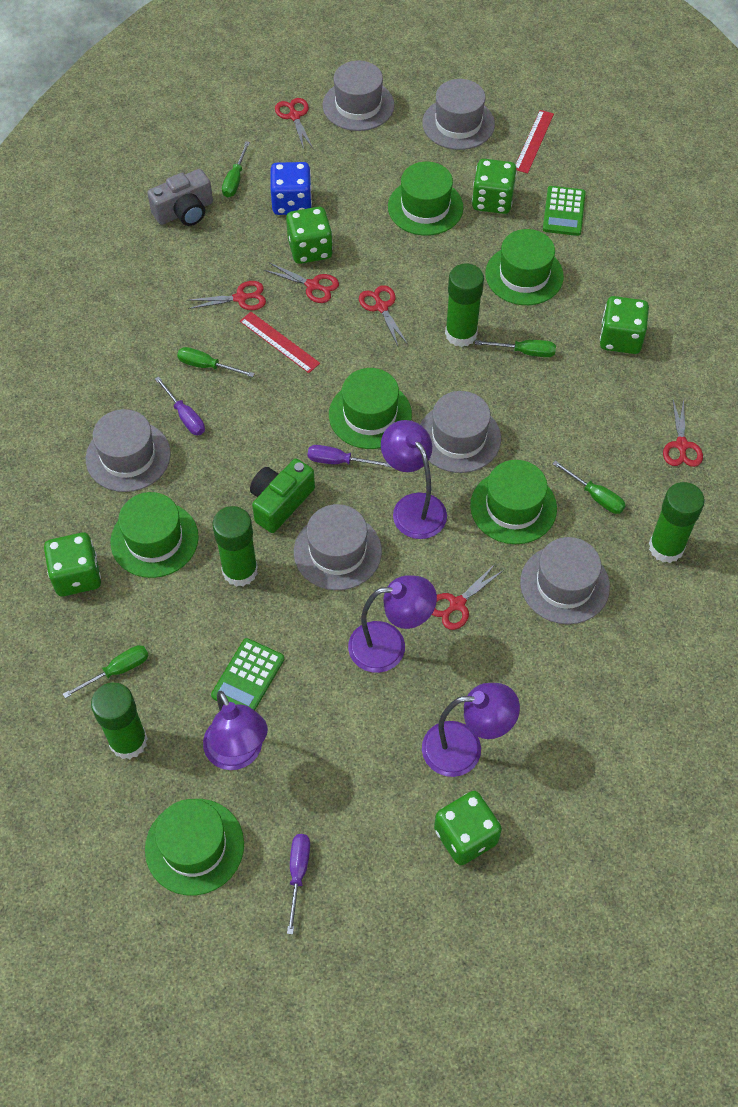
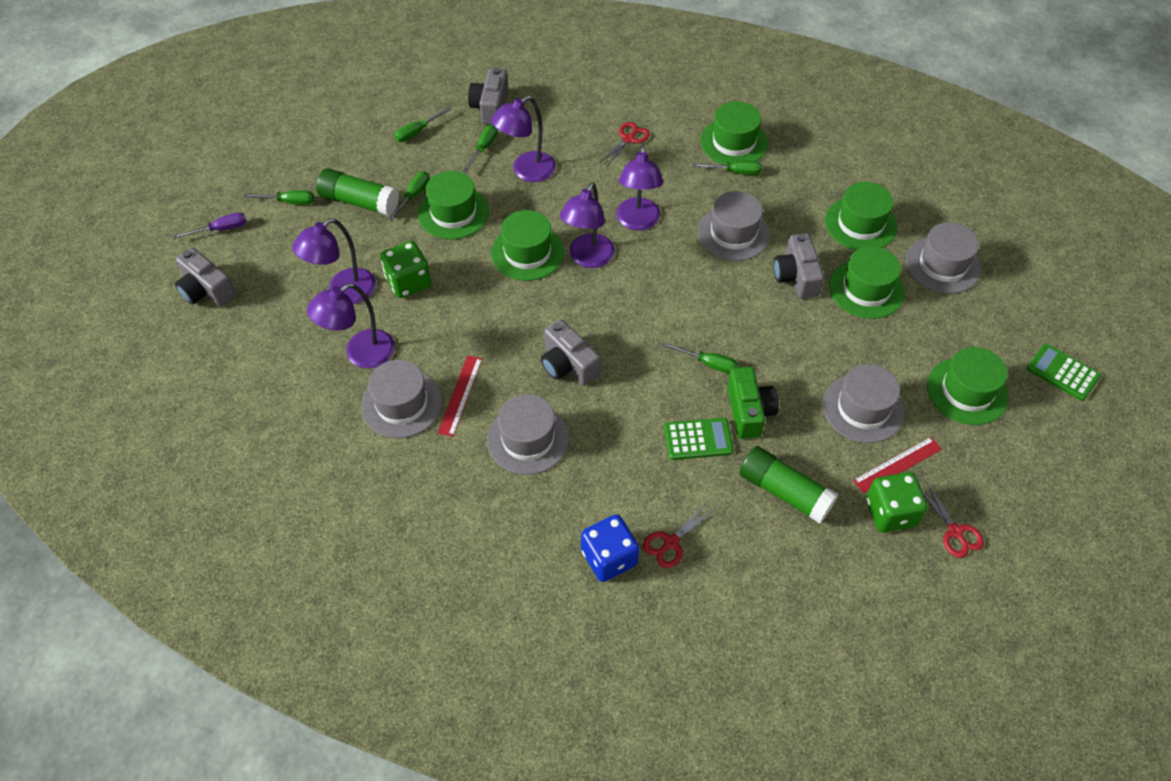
green dice: 5 -> 2
green glue stick: 4 -> 2
green screwdriver: 5 -> 6
grey camera: 1 -> 4
grey hat: 6 -> 5
purple lamp: 4 -> 5
purple screwdriver: 3 -> 1
red scissors: 6 -> 3

